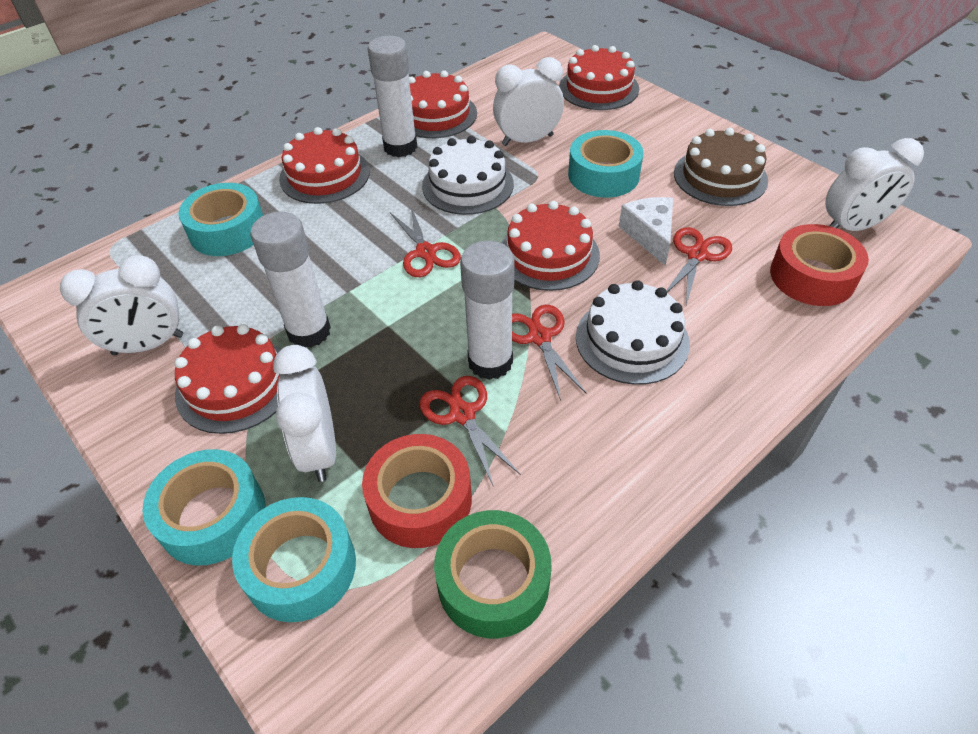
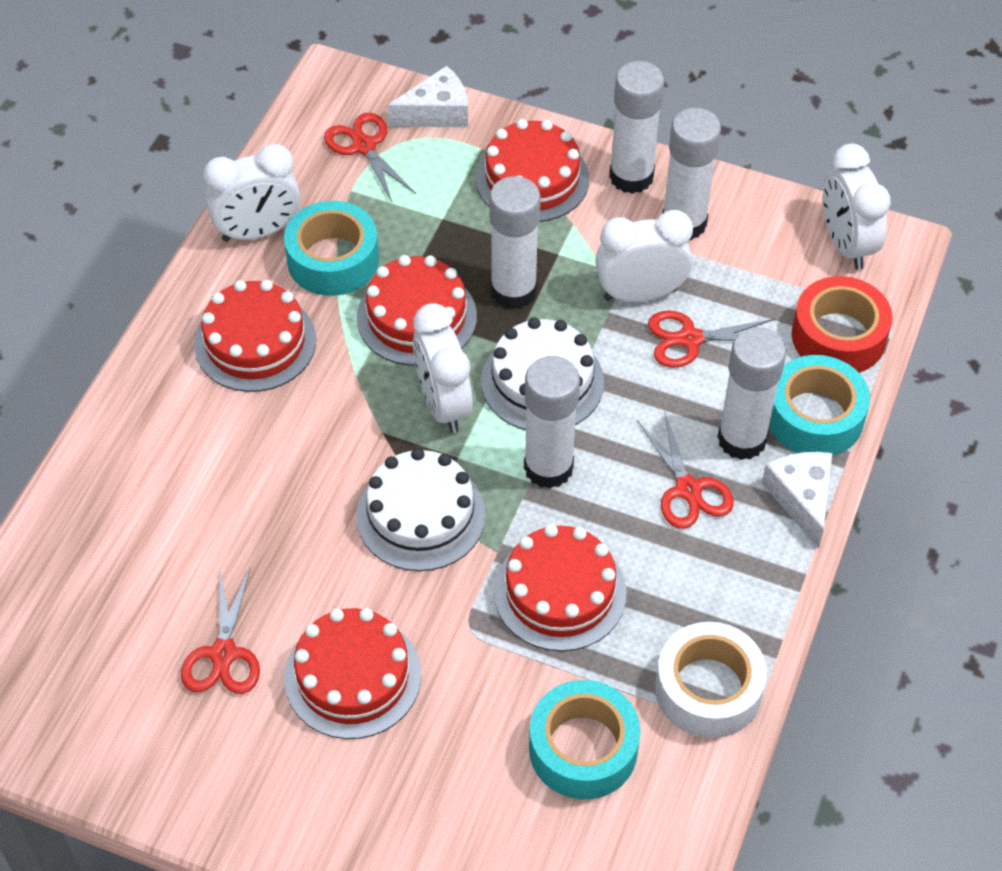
brown cake: 1 -> 0
green tape: 1 -> 0
red tape: 2 -> 1
turquoise tape: 4 -> 3
white cheese: 1 -> 2
white glue stick: 3 -> 5
white tape: 0 -> 1

